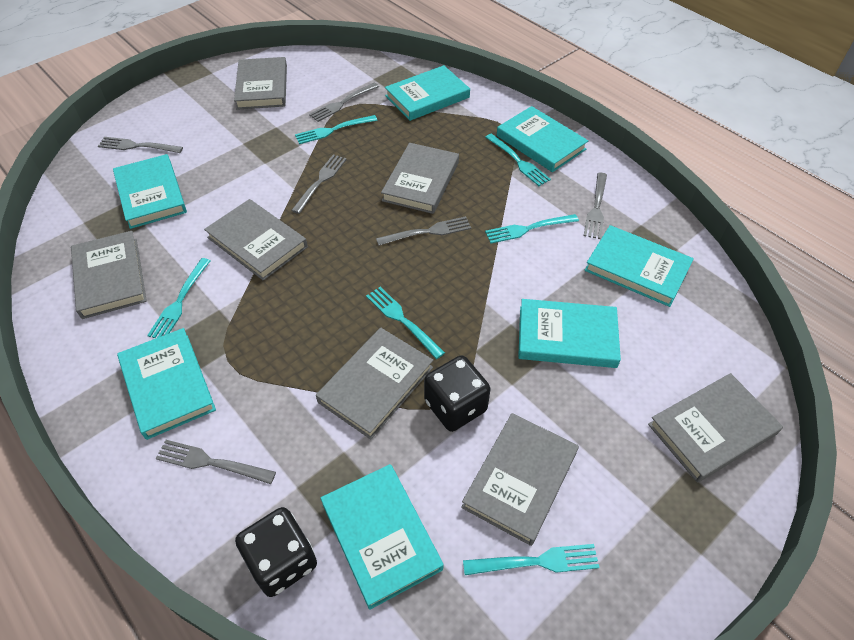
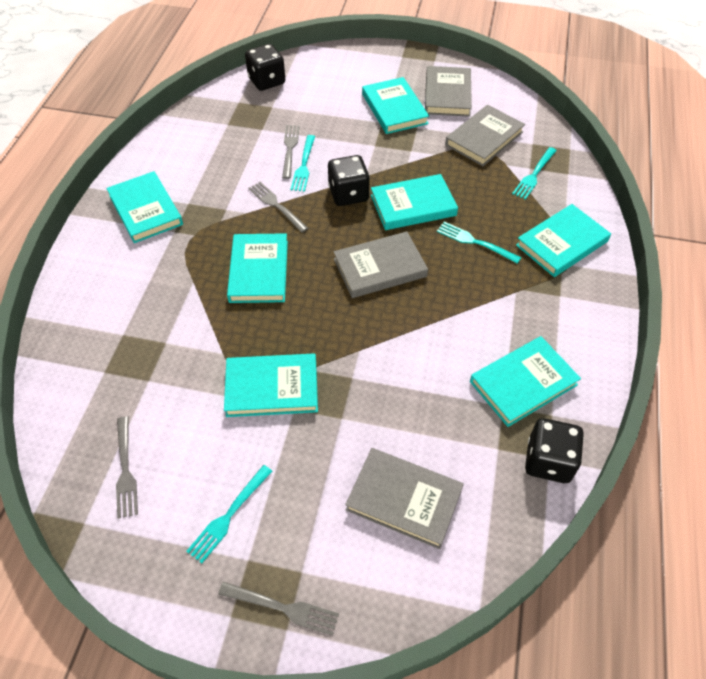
black dice: 2 -> 3
grey book: 7 -> 4
grey fork: 6 -> 4
turquoise fork: 6 -> 4

